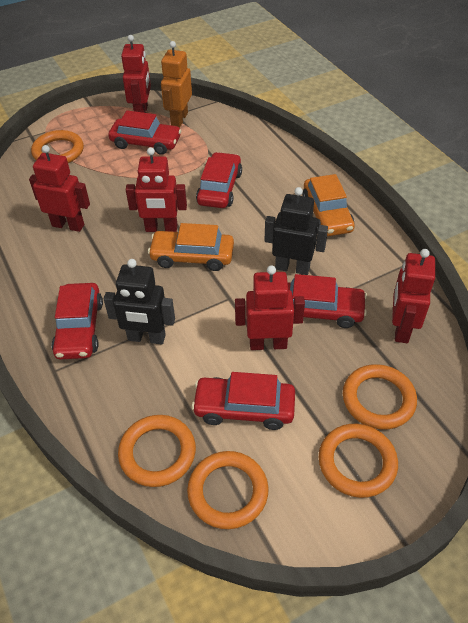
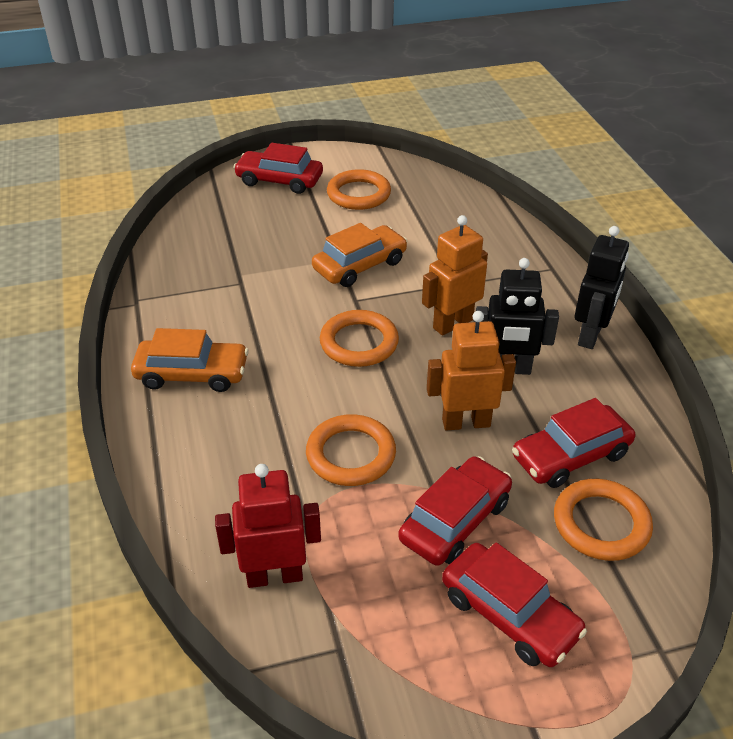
orange ring: 5 -> 4
orange robot: 1 -> 2
red car: 5 -> 4
red robot: 5 -> 1

